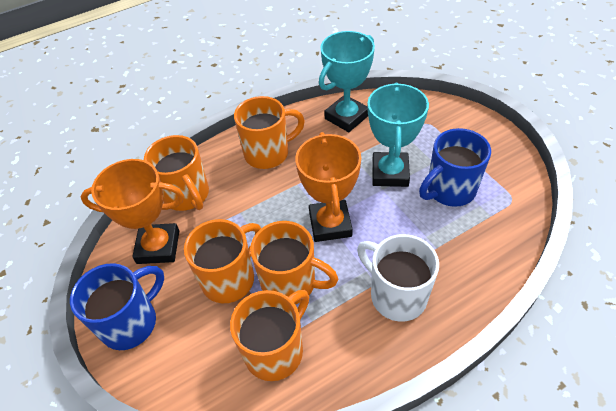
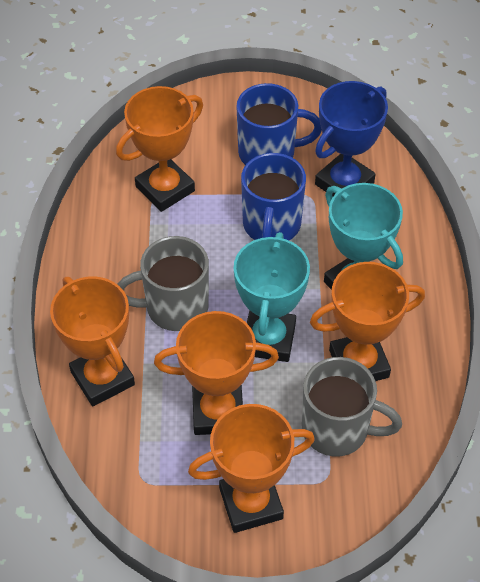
blue trophy: 0 -> 1
grey mug: 0 -> 2
orange mug: 5 -> 0
orange trophy: 2 -> 5
white mug: 1 -> 0

